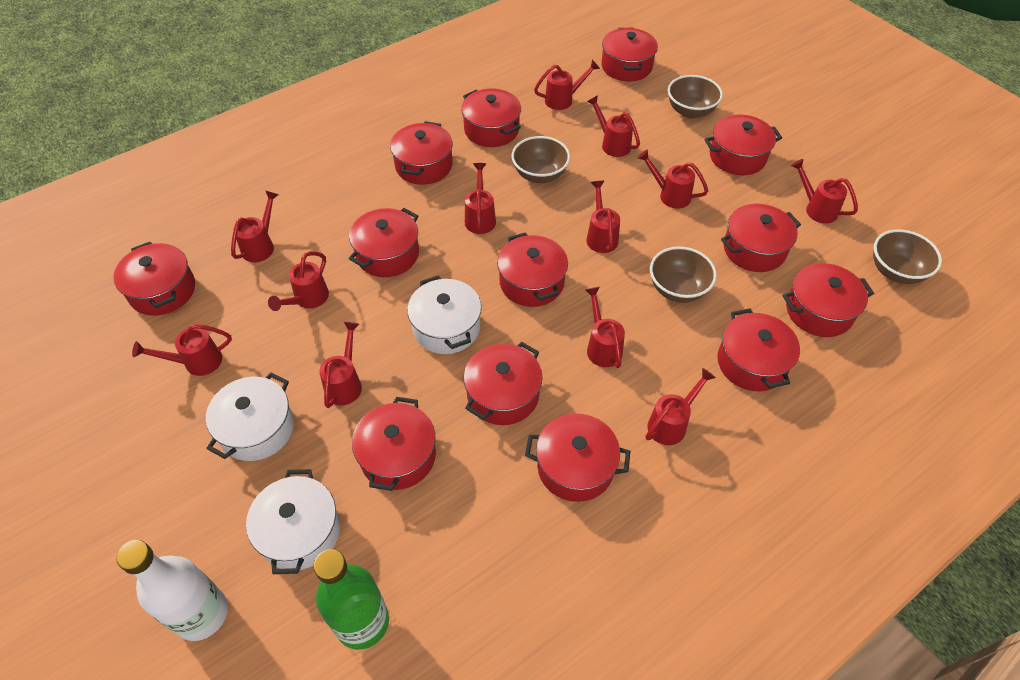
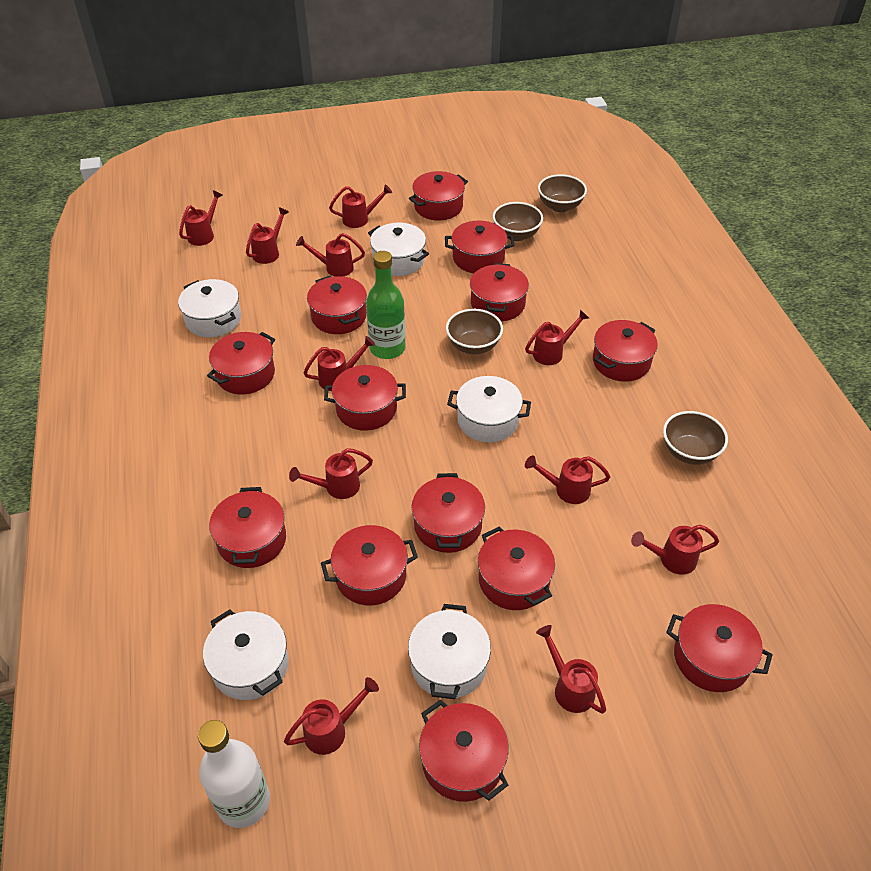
red watering can: 12 -> 11
white pot: 3 -> 5

